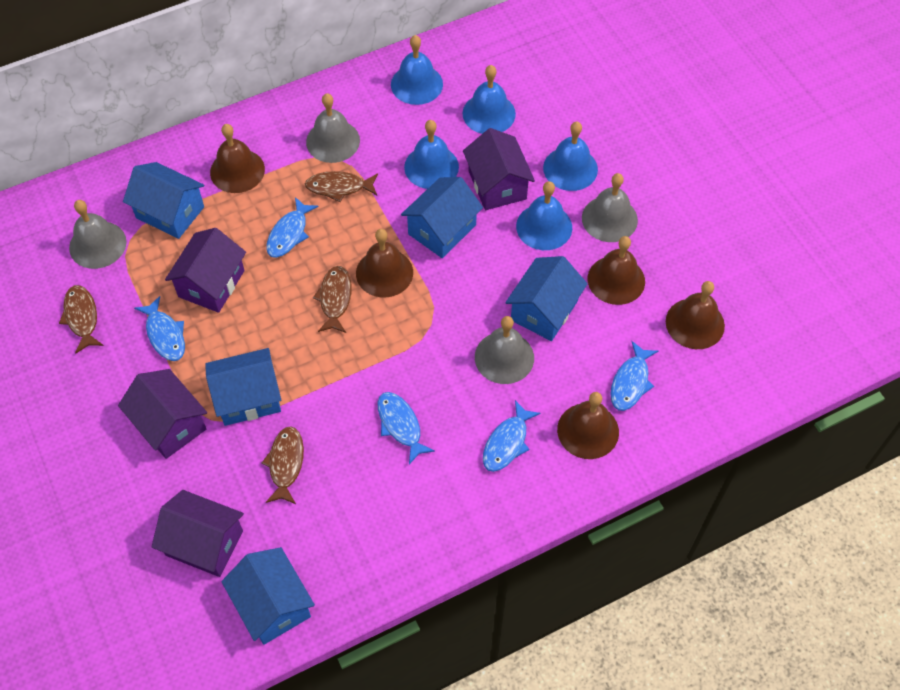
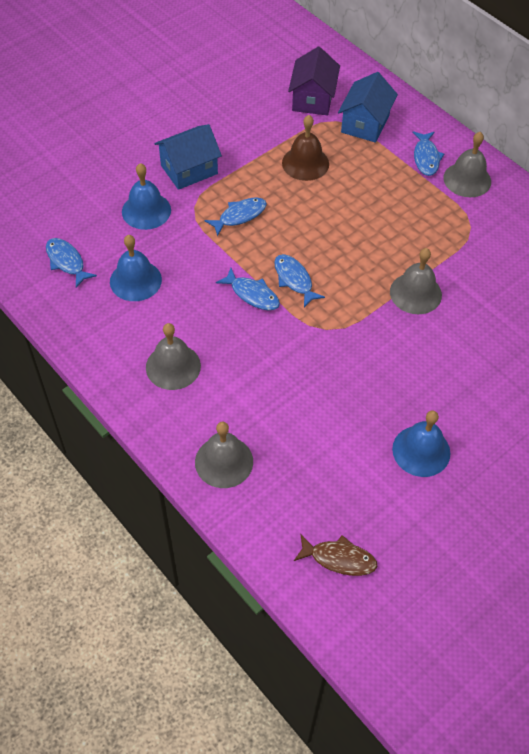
blue bell: 5 -> 3
blue house: 5 -> 2
brown bell: 5 -> 1
brown fish: 4 -> 1
purple house: 4 -> 1

